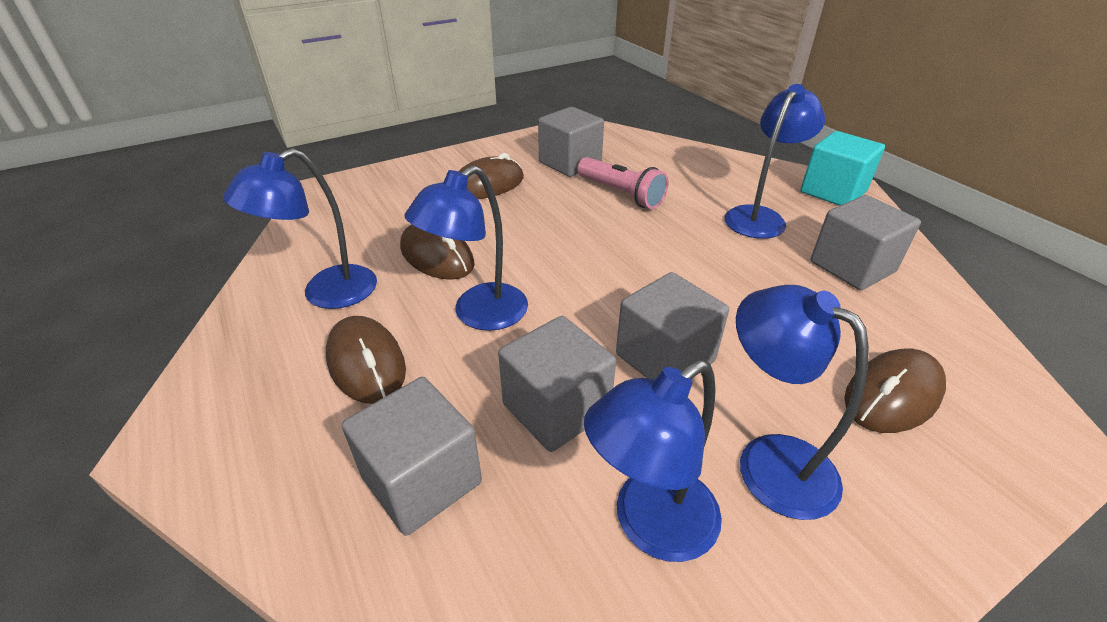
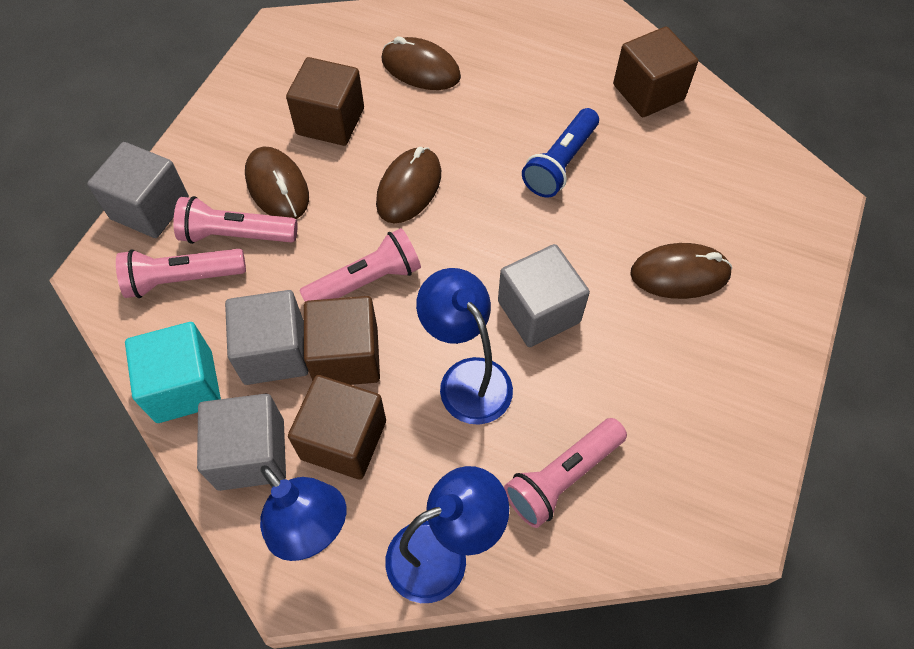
blue flashlight: 0 -> 1
blue lamp: 5 -> 3
brown cube: 0 -> 4
grey cube: 5 -> 4
pink flashlight: 1 -> 4

